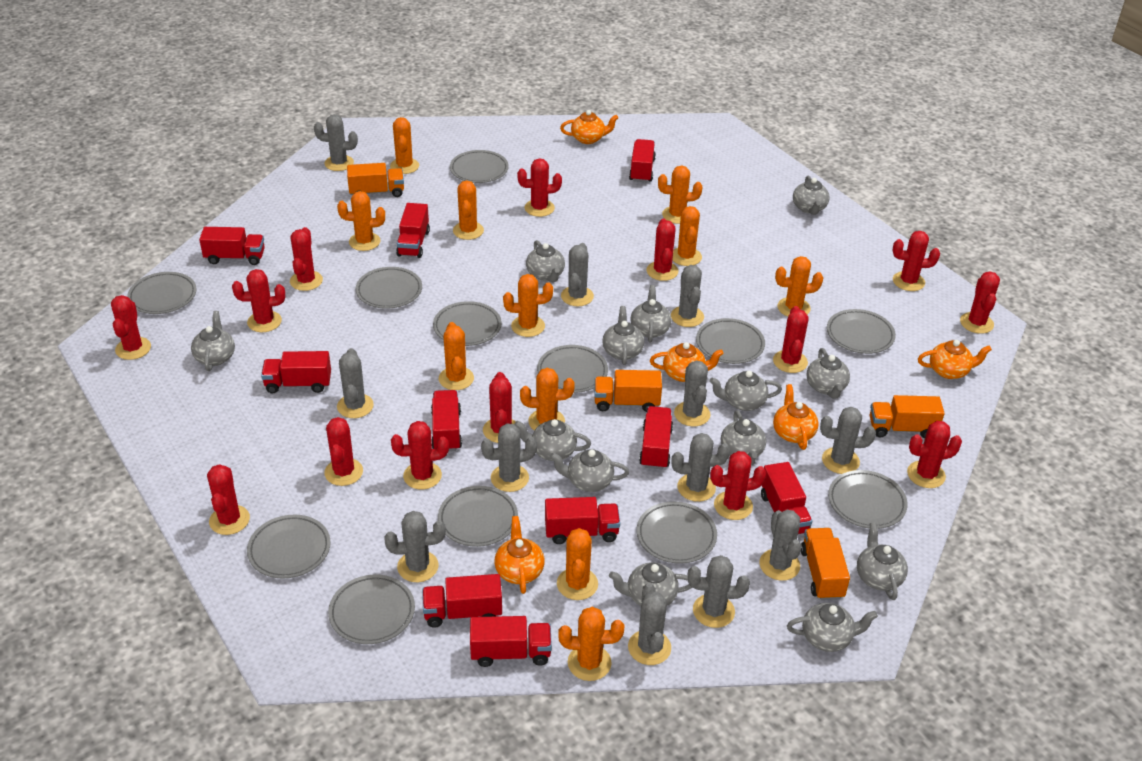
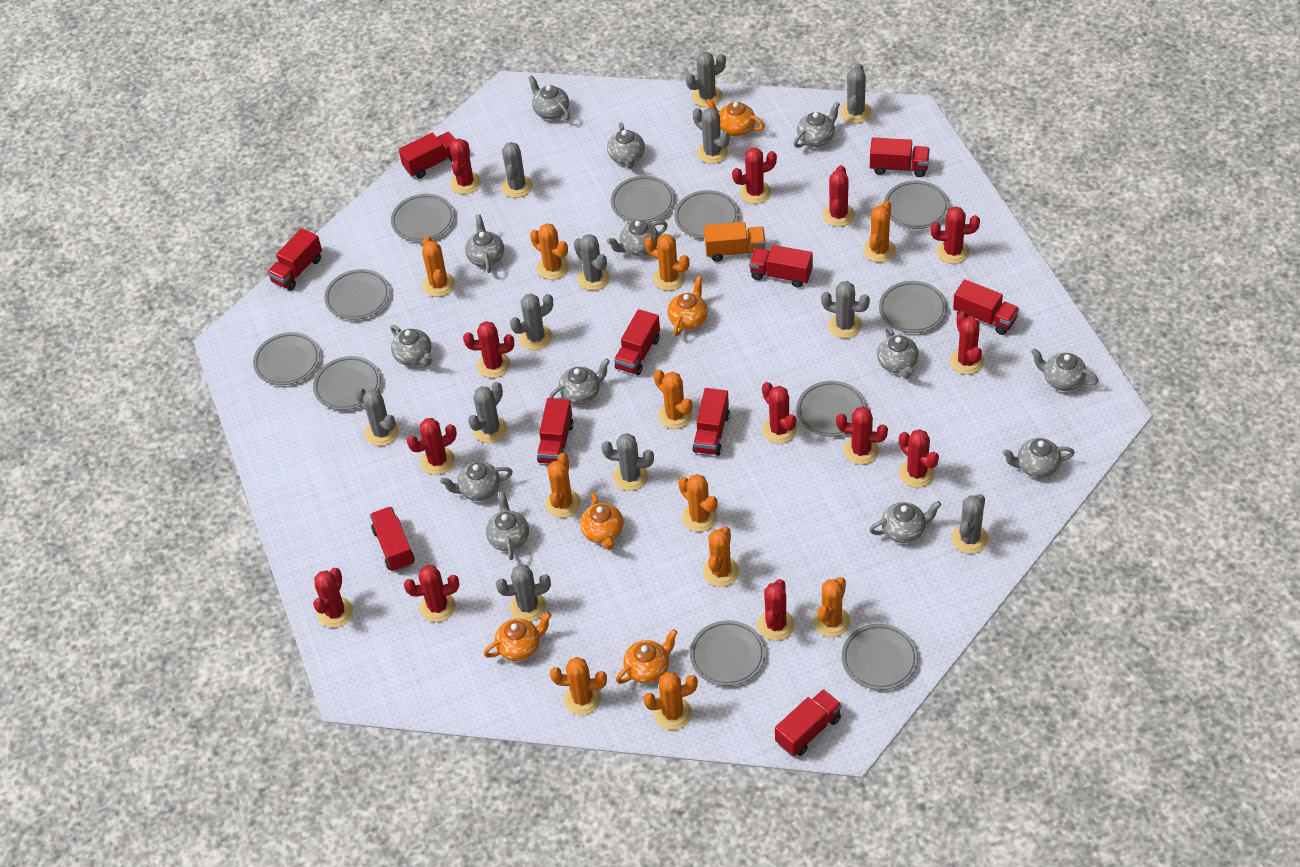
grey plate: 12 -> 11
orange truck: 4 -> 1
red cactus: 14 -> 13

